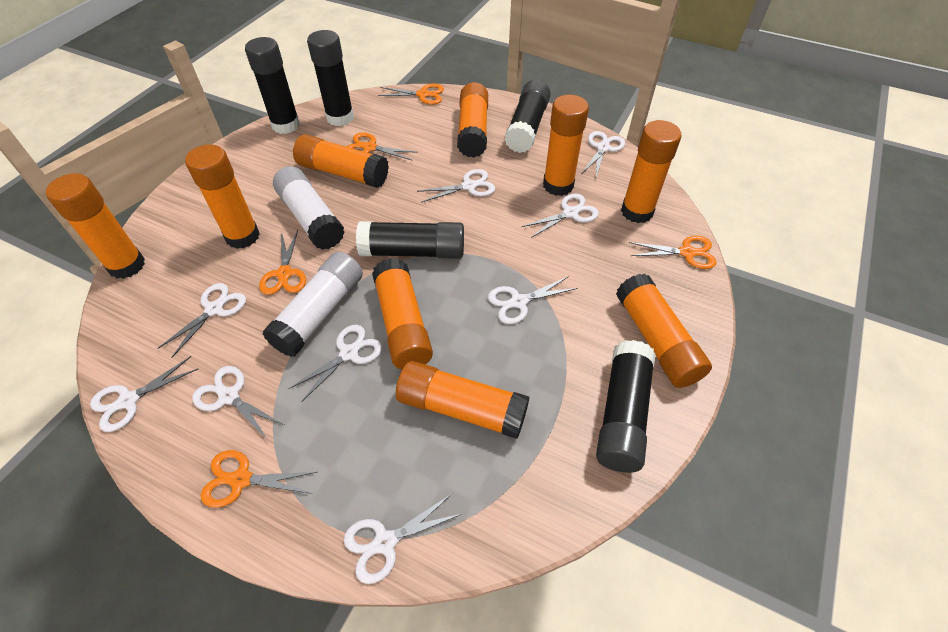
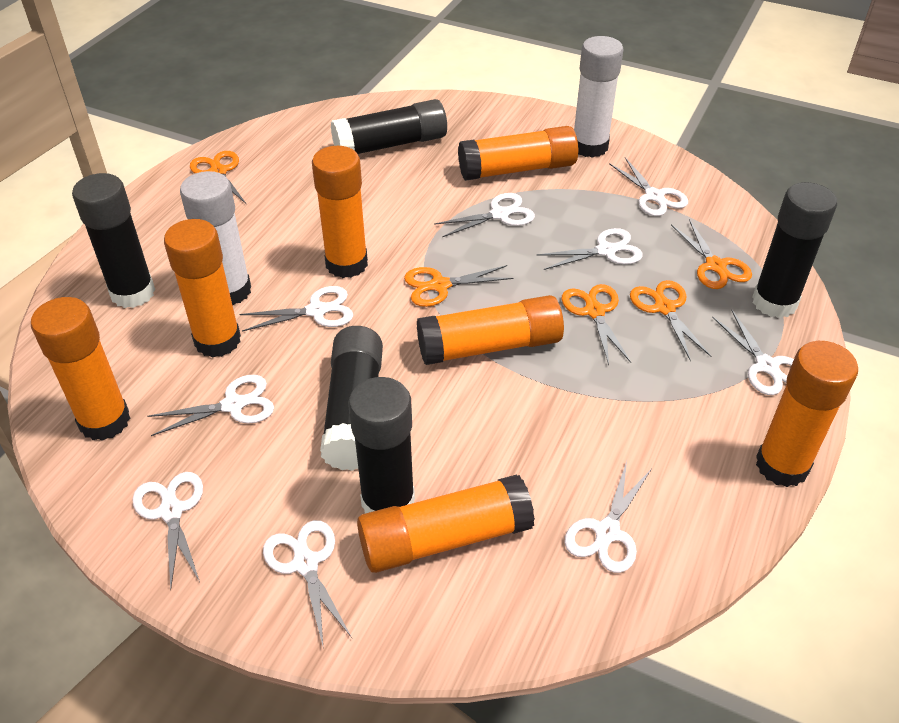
orange glue stick: 9 -> 7

